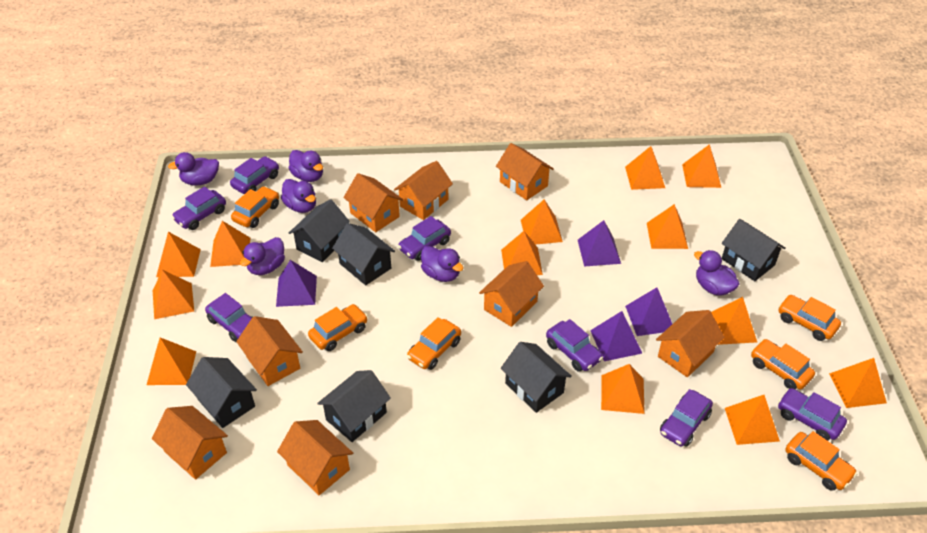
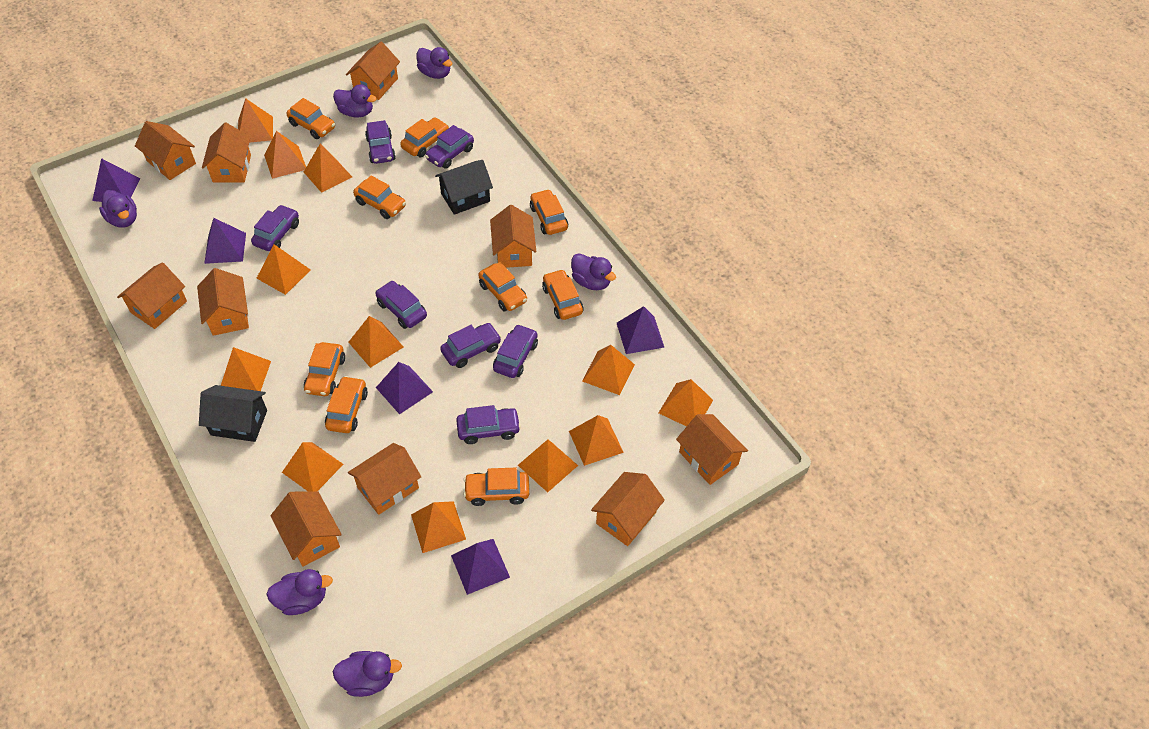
black house: 6 -> 2
orange car: 6 -> 9
orange house: 8 -> 10
orange pyramid: 13 -> 12
purple pyramid: 4 -> 5

